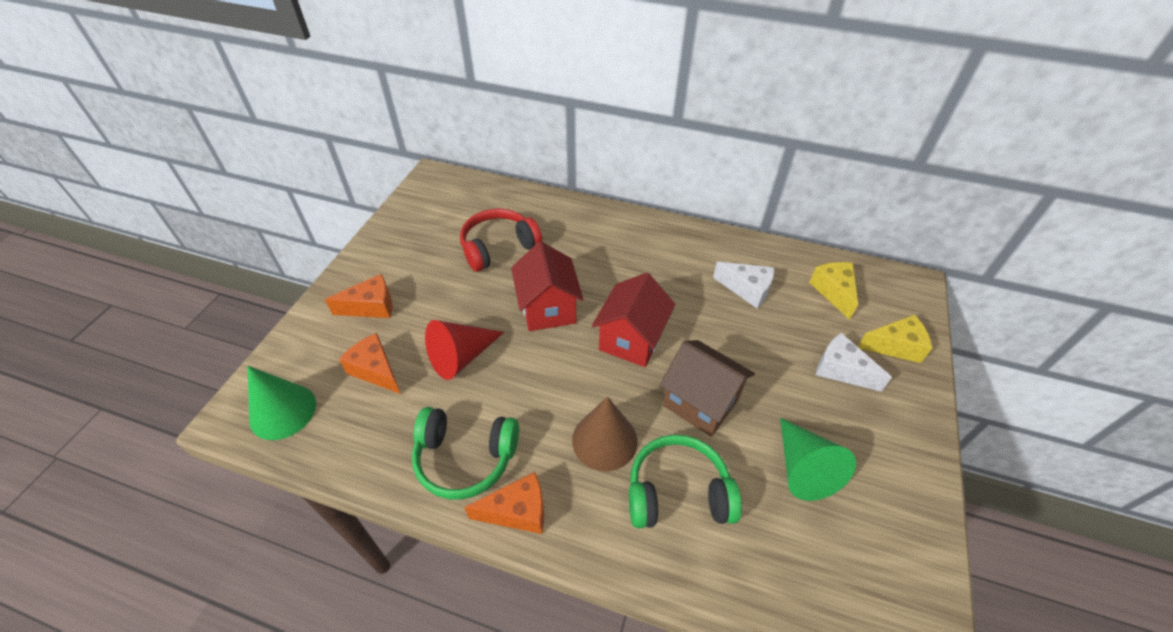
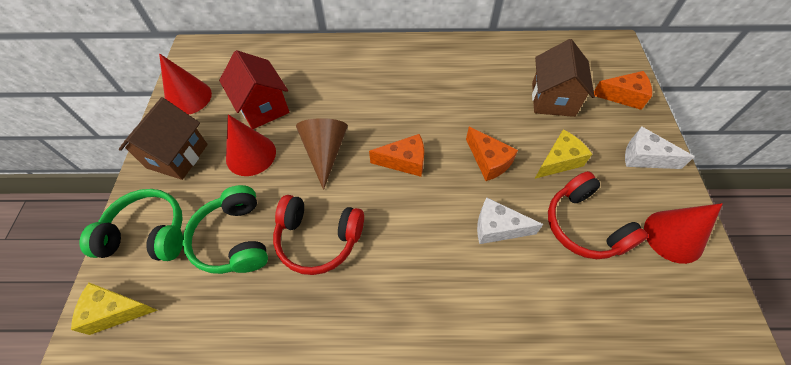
brown house: 1 -> 2
green cone: 2 -> 0
red cone: 1 -> 3
red headphones: 1 -> 2
red house: 2 -> 1

